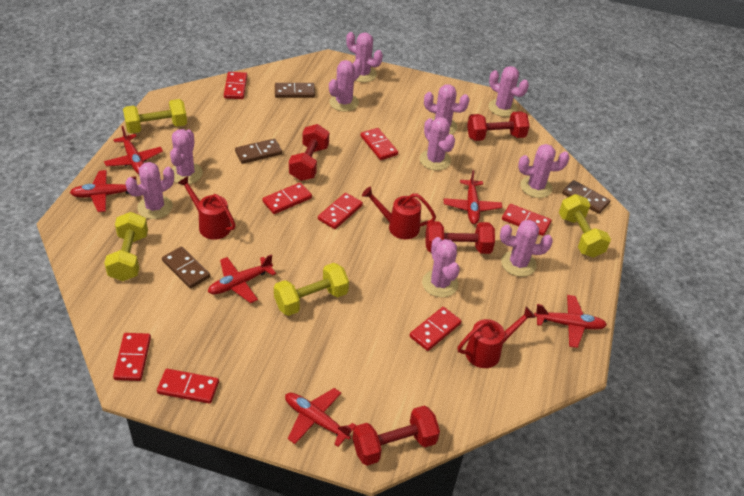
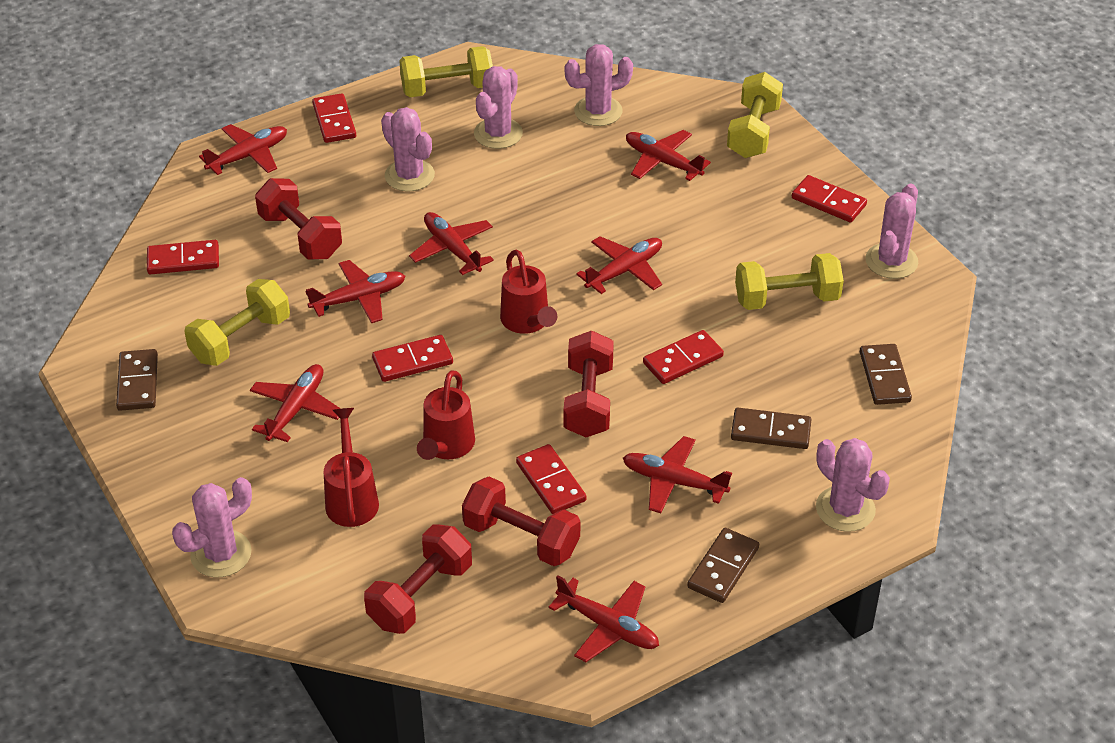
pink cactus: 10 -> 6
red domino: 8 -> 6
red plane: 6 -> 8

